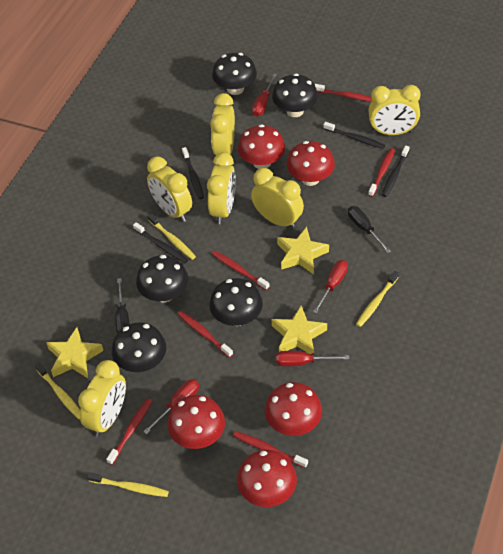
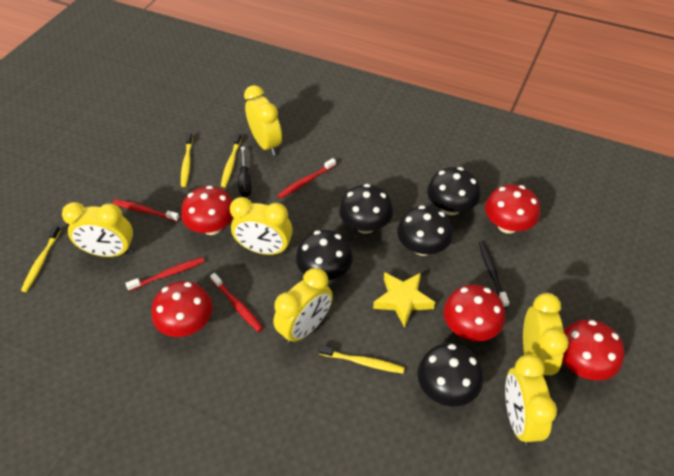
black screwdriver: 2 -> 1
black toothbrush: 4 -> 1
red screwdriver: 4 -> 0
red toothbrush: 6 -> 4
yellow star: 3 -> 1

